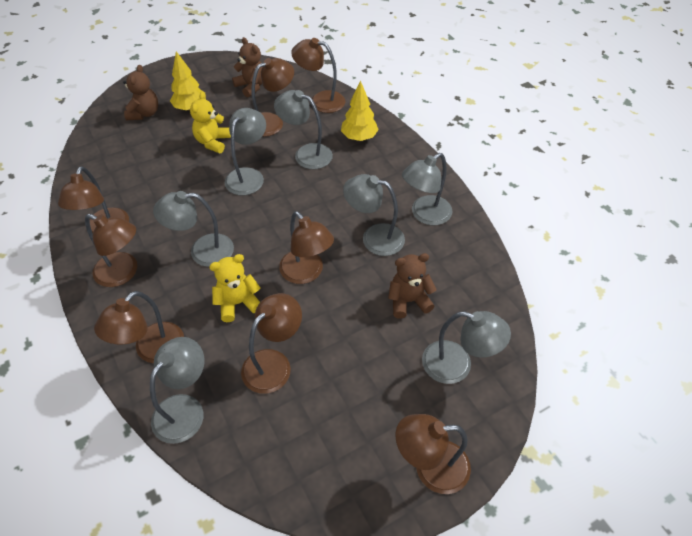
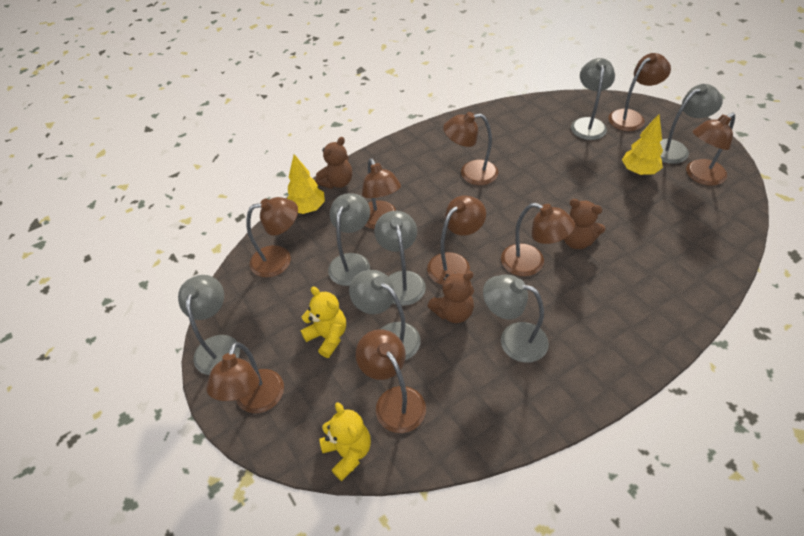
brown lamp: 8 -> 9

